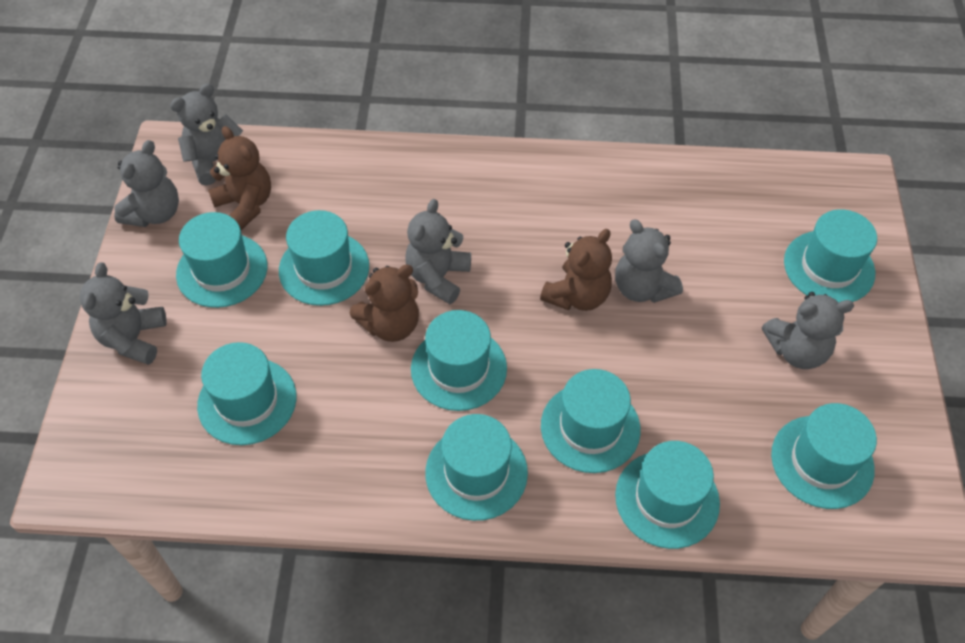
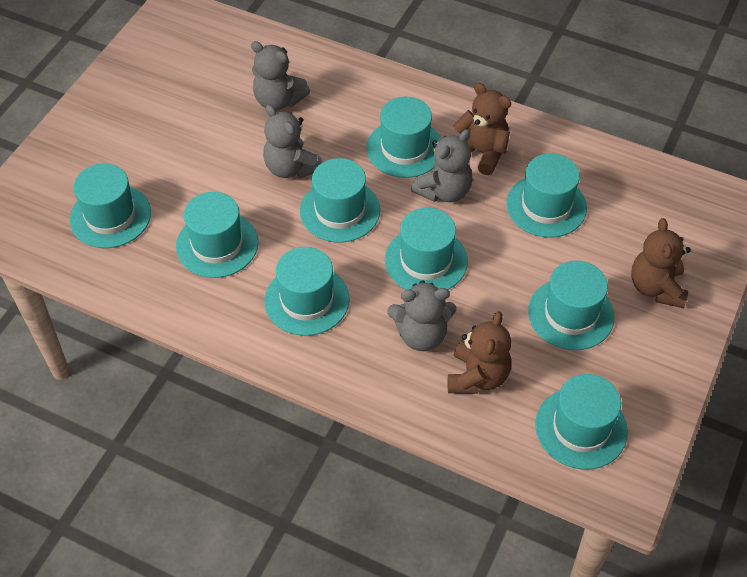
grey teddy bear: 6 -> 4

